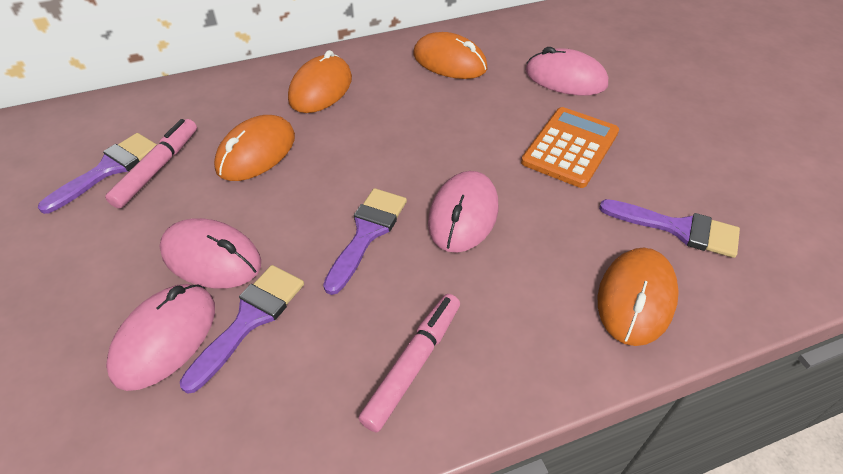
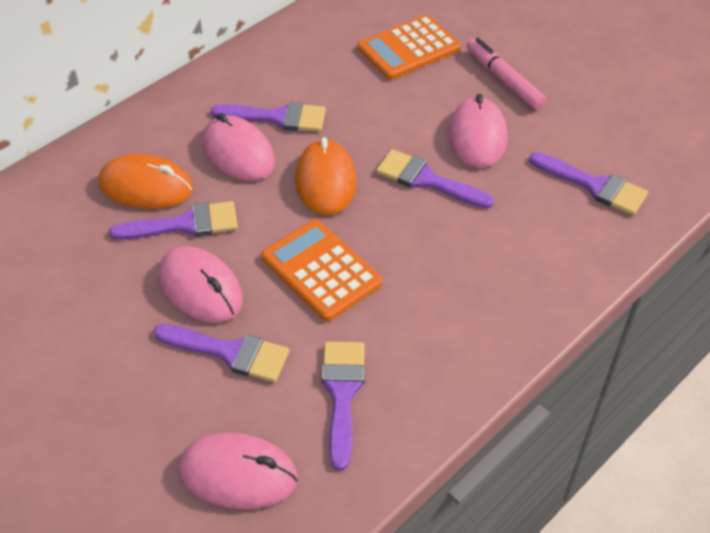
orange calculator: 1 -> 2
orange mouse: 4 -> 2
pink marker: 2 -> 1
purple brush: 4 -> 6

